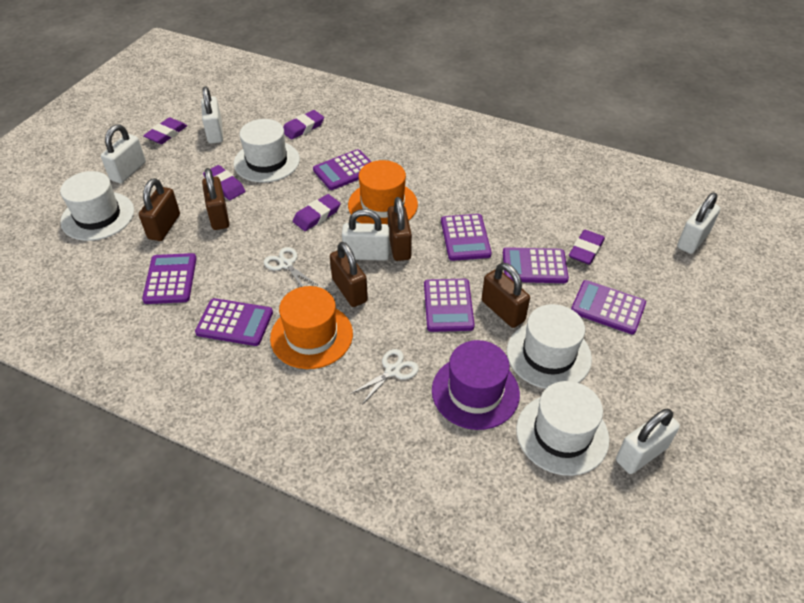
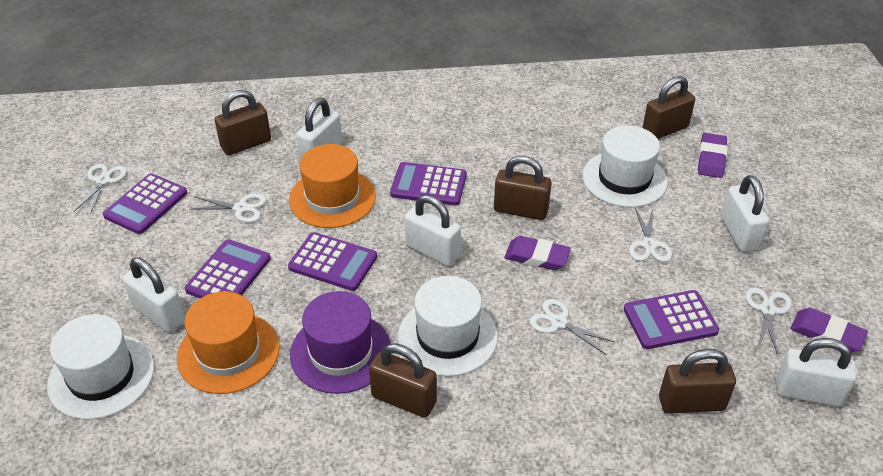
purple calculator: 7 -> 5
purple eraser: 5 -> 3
white hat: 4 -> 3
white scissors: 2 -> 5

